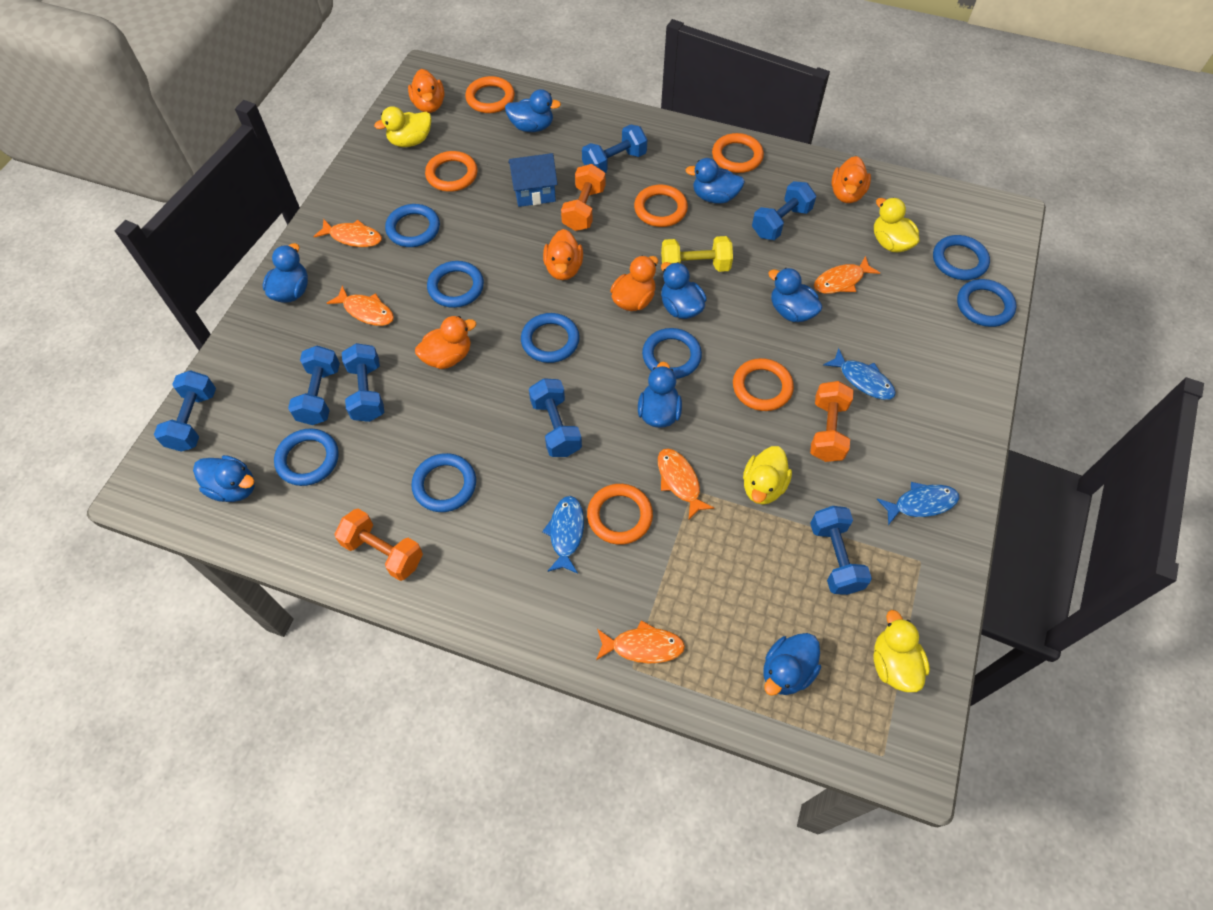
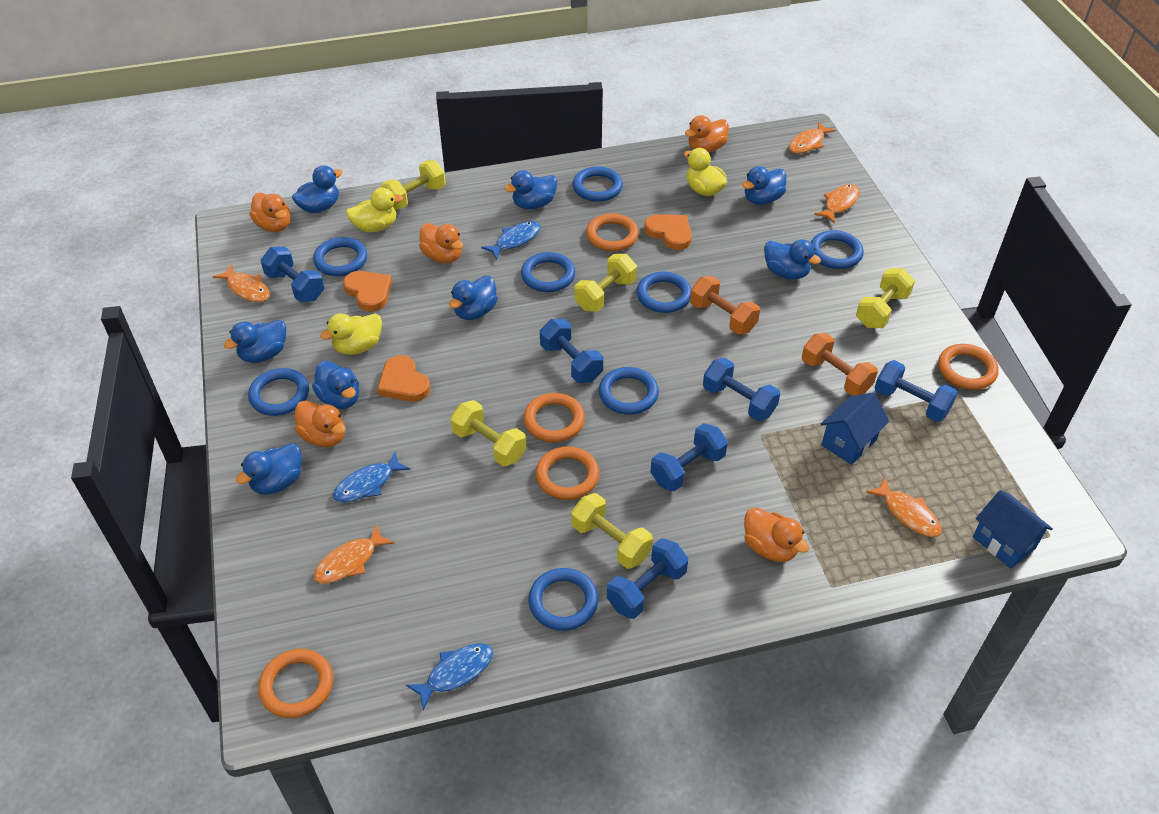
blue dumbbell: 7 -> 6
blue house: 1 -> 2
orange dumbbell: 3 -> 2
orange heart: 0 -> 3
orange ring: 6 -> 5
yellow duck: 4 -> 3
yellow dumbbell: 1 -> 5

